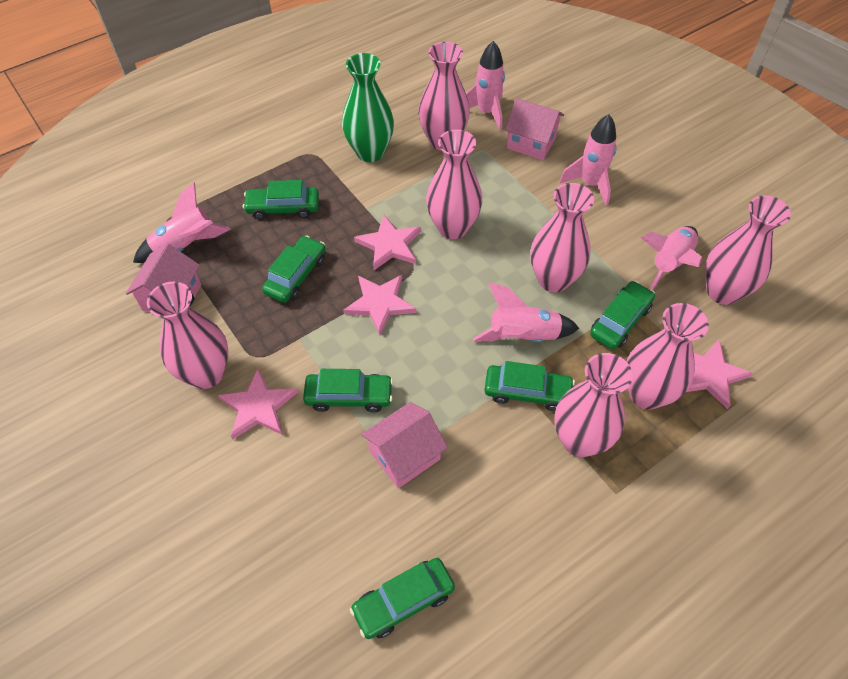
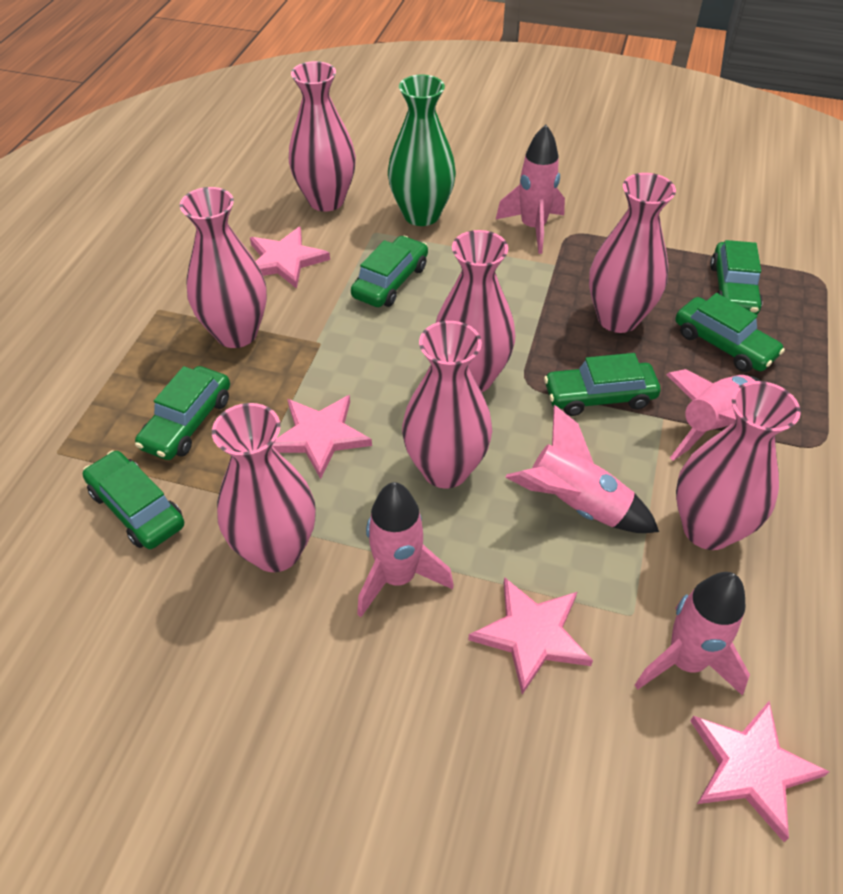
pink house: 3 -> 0

